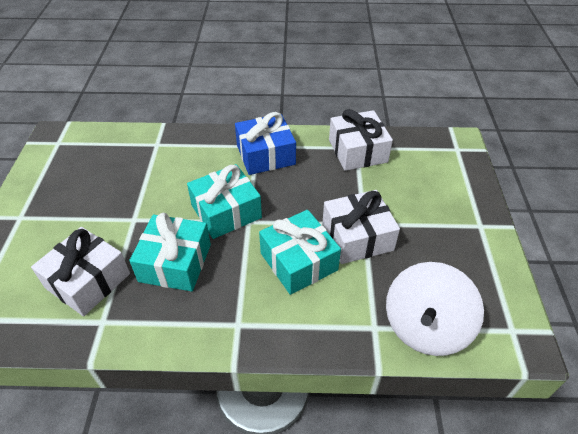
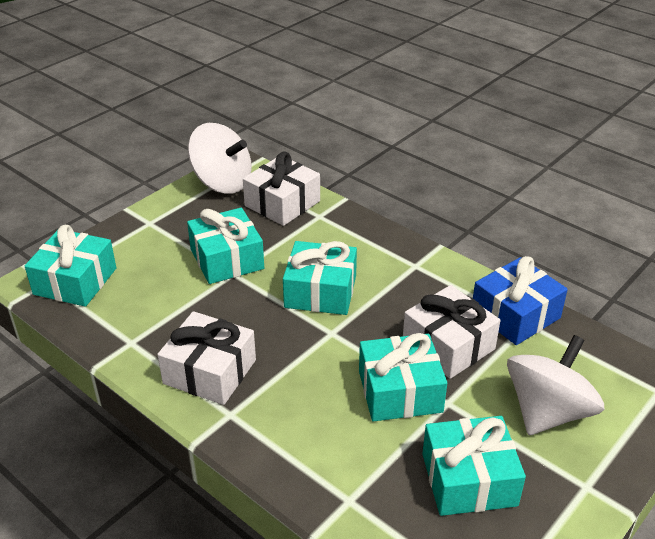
turquoise gift: 3 -> 5
white spinning top: 1 -> 2

